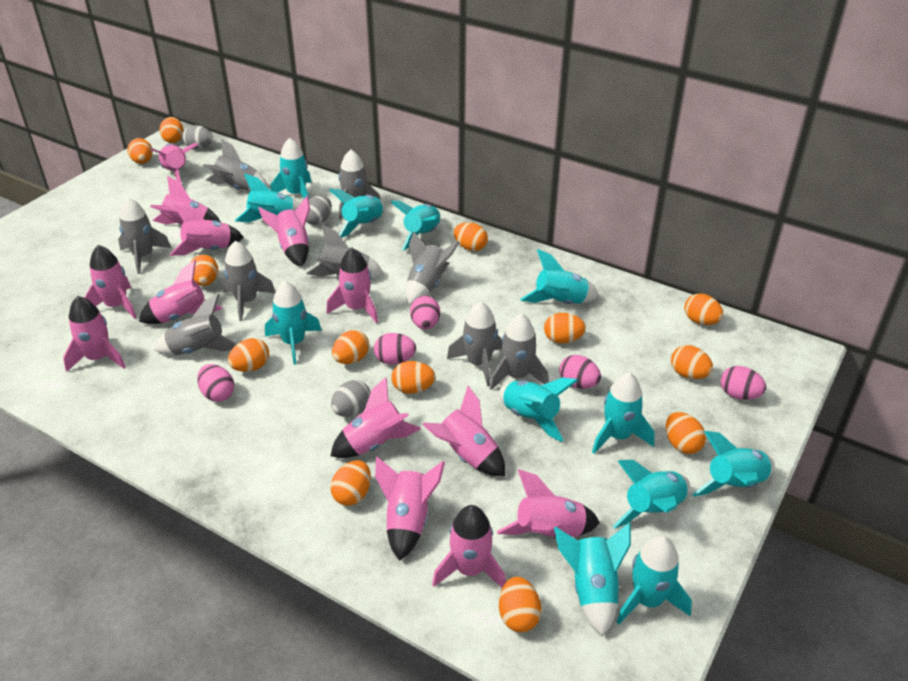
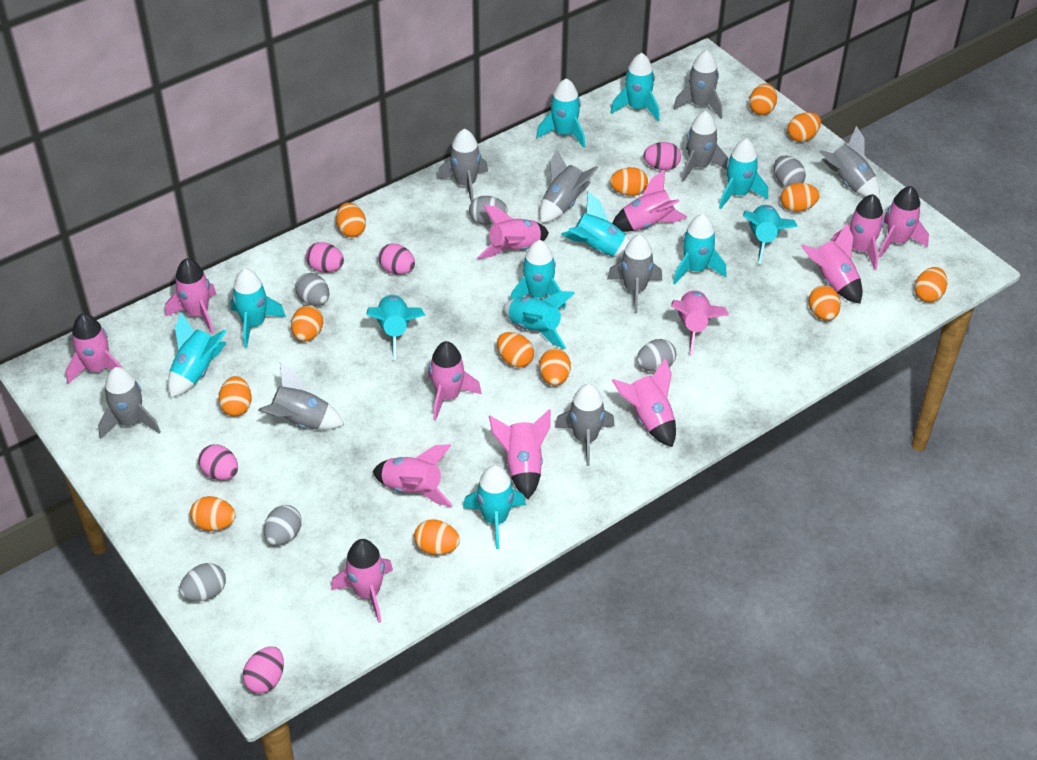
grey egg: 3 -> 6

